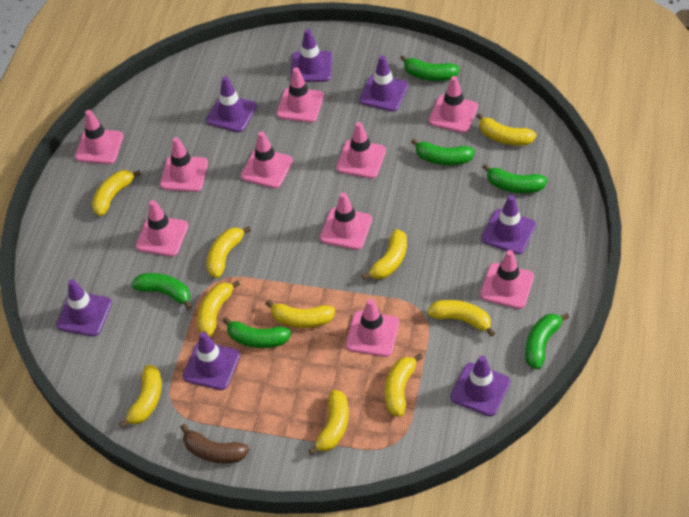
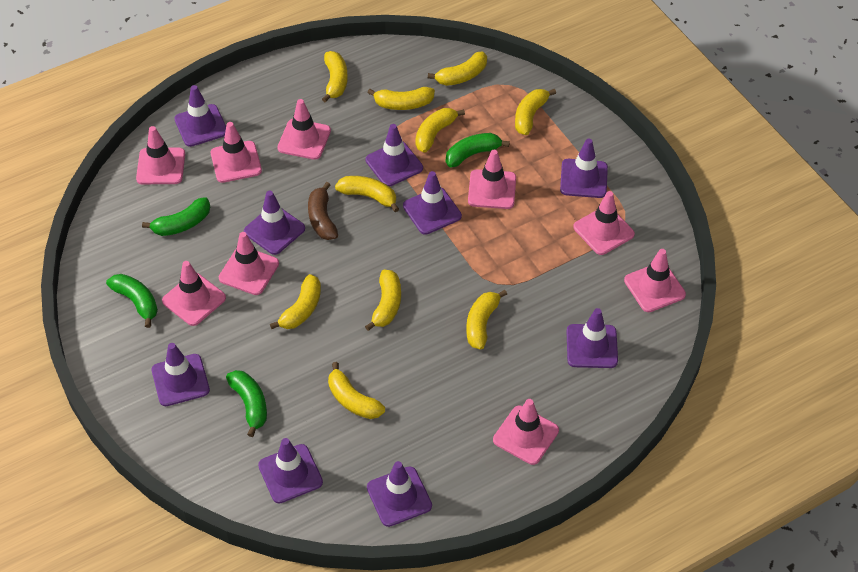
green banana: 6 -> 4
pink traffic cone: 10 -> 9
purple traffic cone: 7 -> 9

